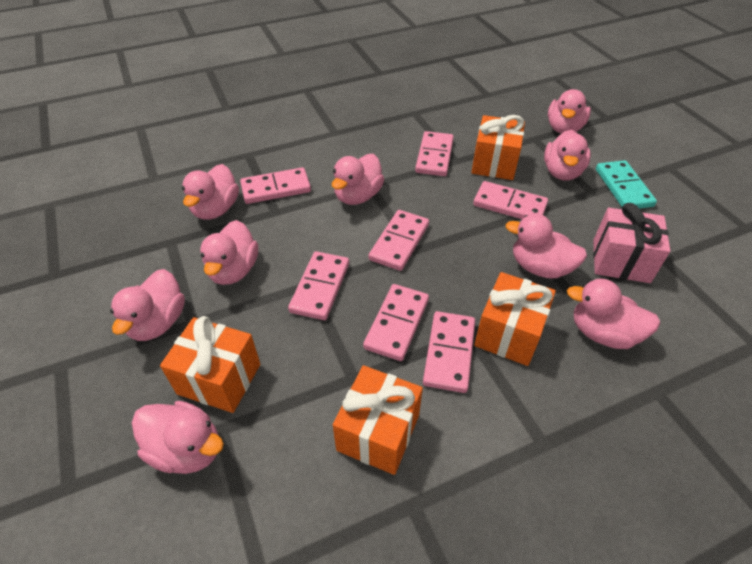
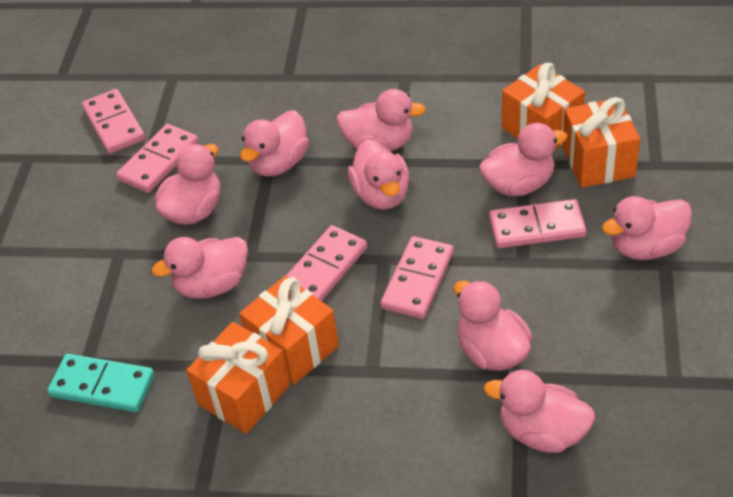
pink domino: 7 -> 5
pink gift: 1 -> 0

